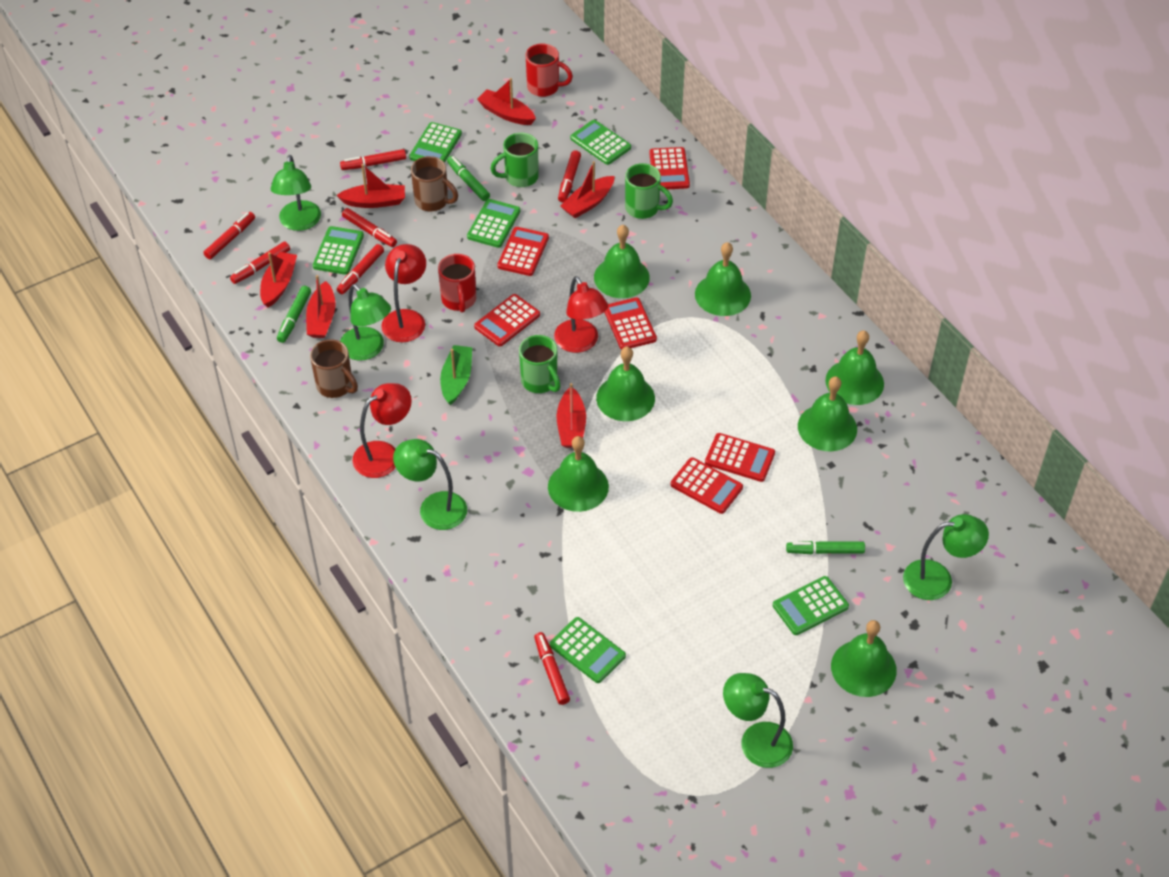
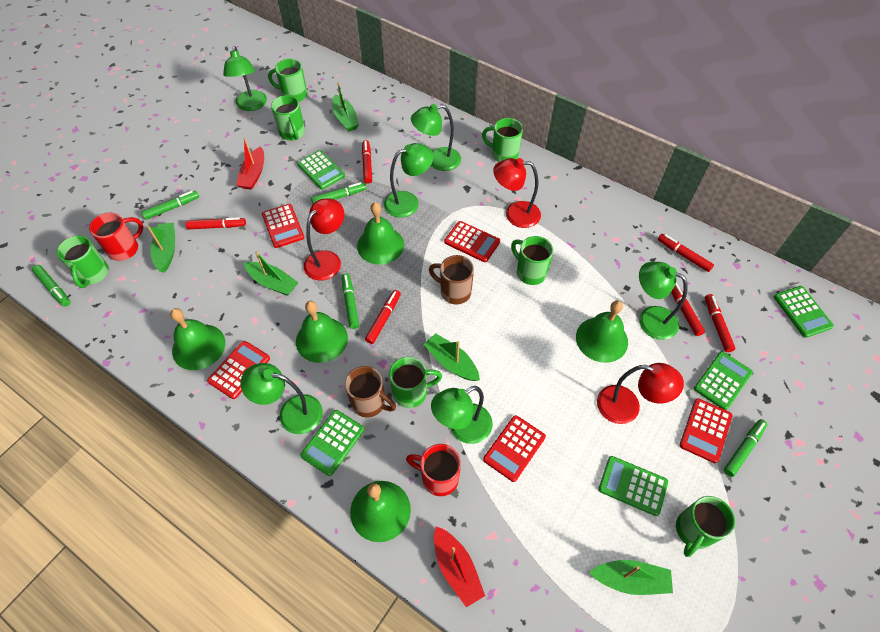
green bell: 7 -> 5
green boat: 1 -> 5
green calculator: 6 -> 5
green lamp: 5 -> 6
green marker: 3 -> 5
green mug: 3 -> 7
red boat: 6 -> 2
red calculator: 6 -> 5
red marker: 7 -> 6

